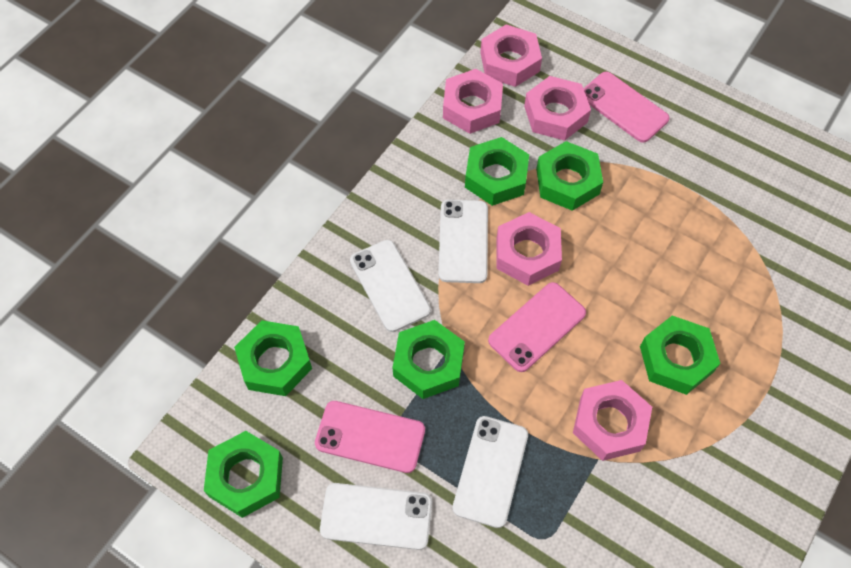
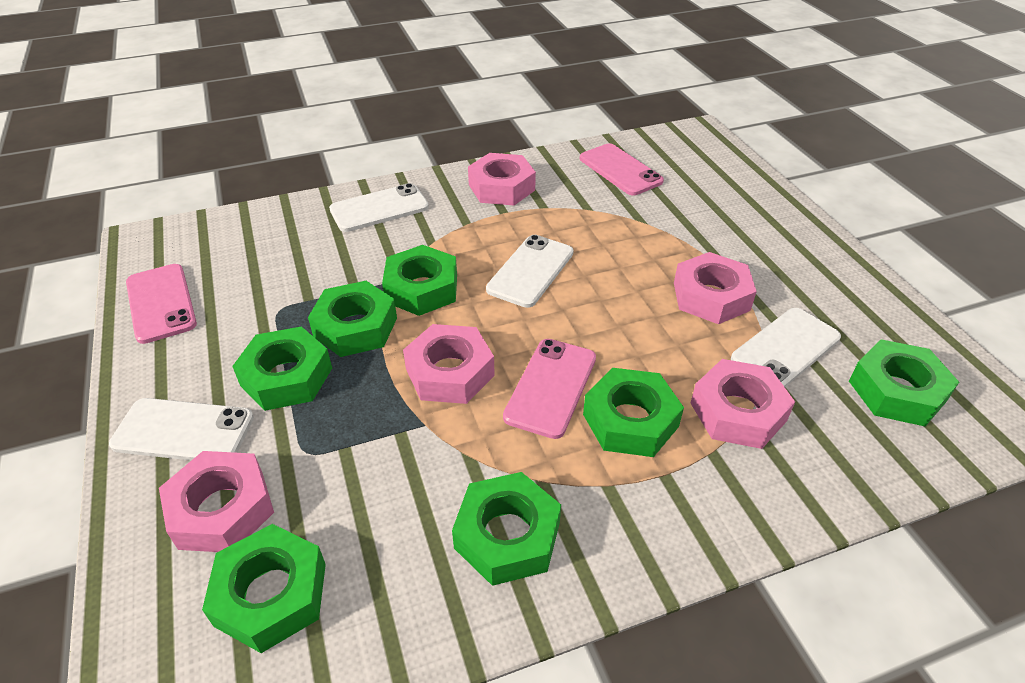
green nut: 6 -> 7

